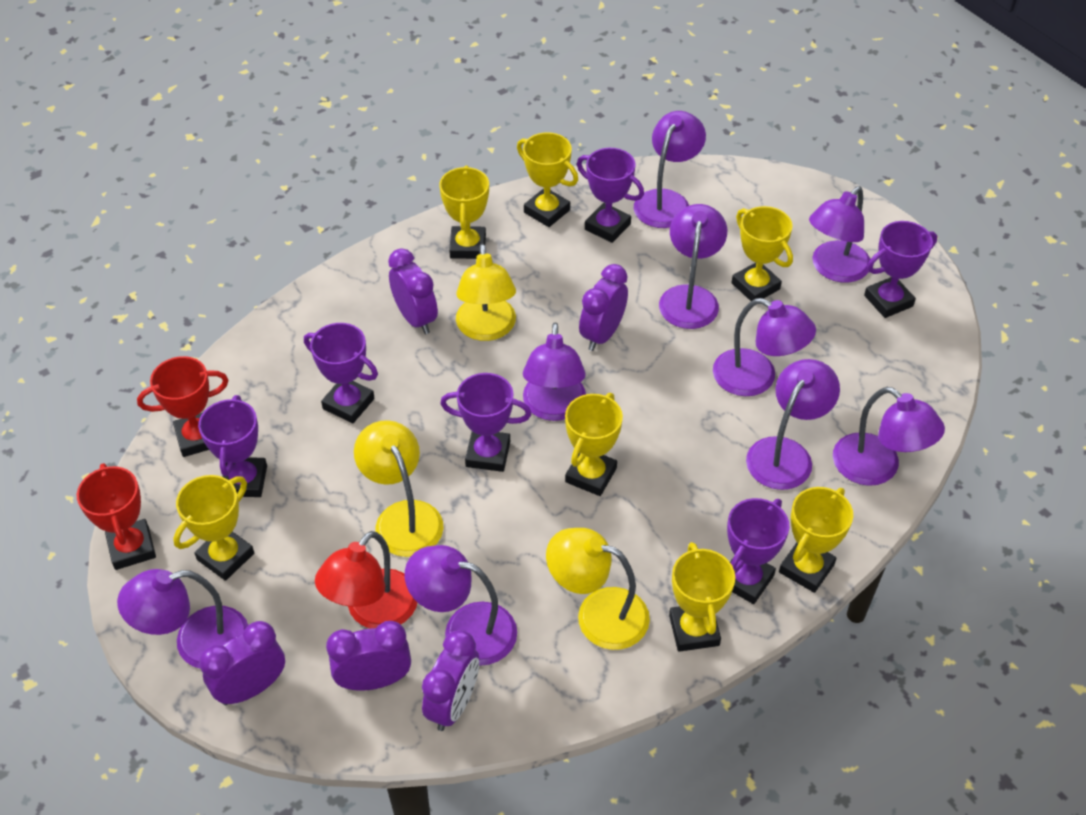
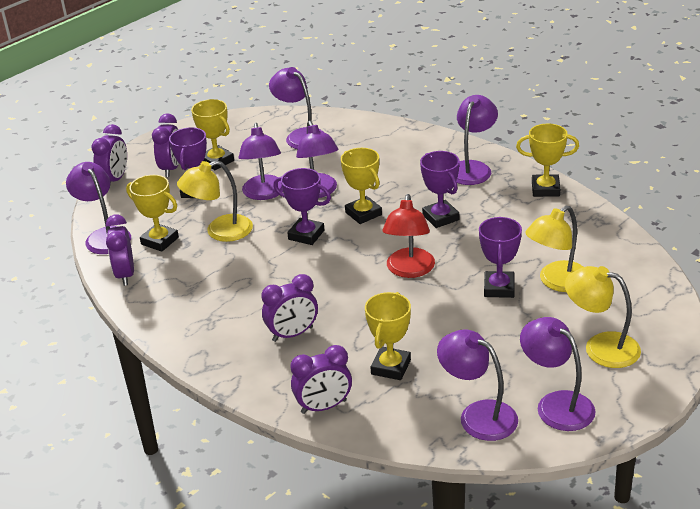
purple lamp: 9 -> 7
purple trophy: 6 -> 4
red trophy: 2 -> 0
yellow trophy: 7 -> 5

